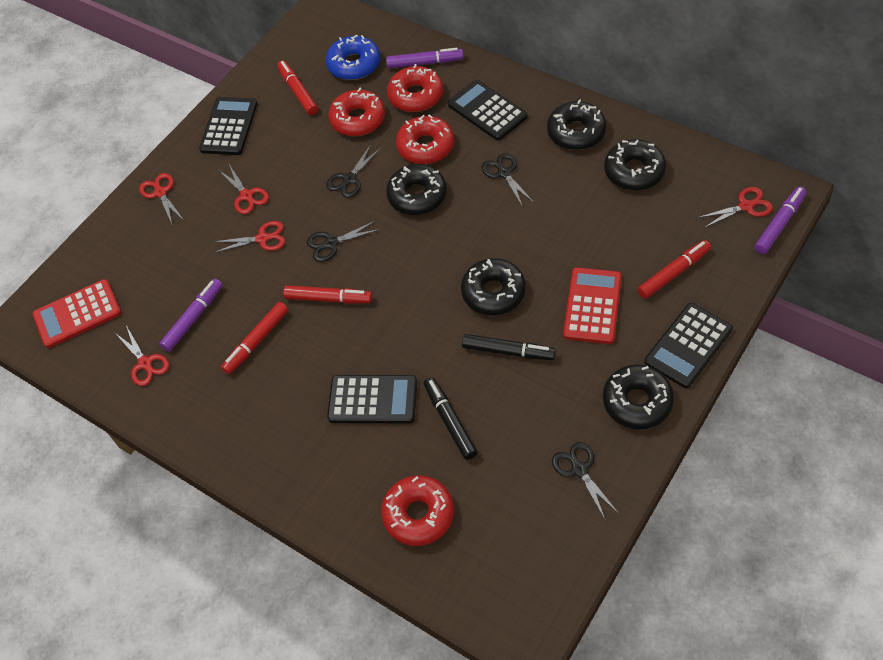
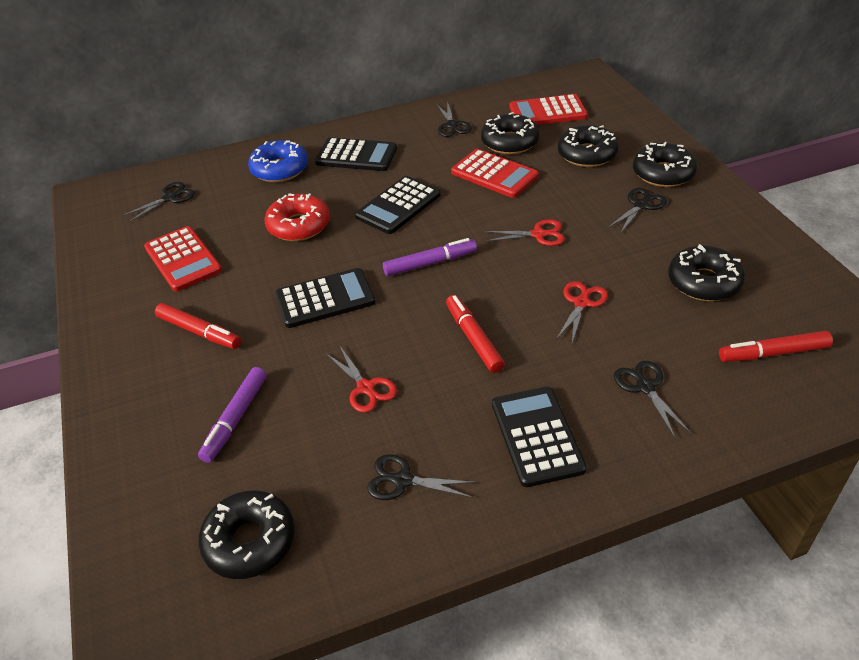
black marker: 2 -> 0
black scissors: 4 -> 5
purple marker: 3 -> 2
red calculator: 2 -> 3
red donut: 4 -> 1
red marker: 4 -> 3
red scissors: 5 -> 3

